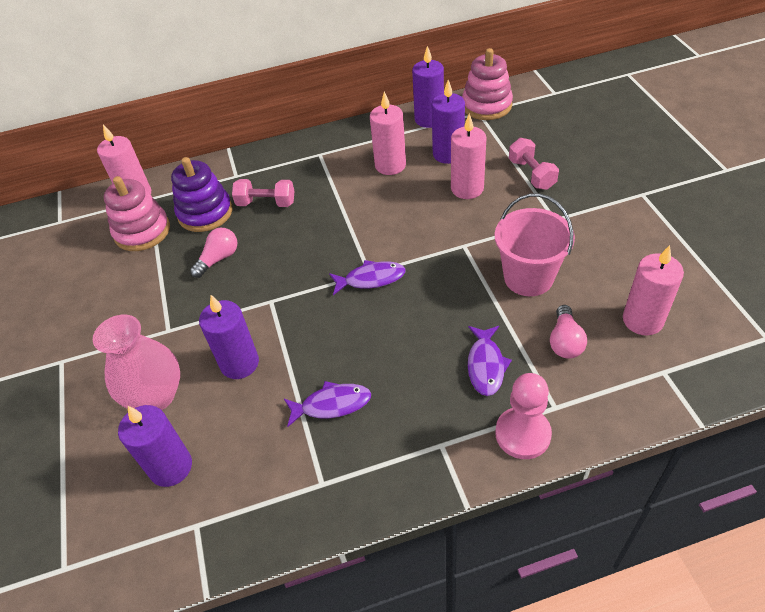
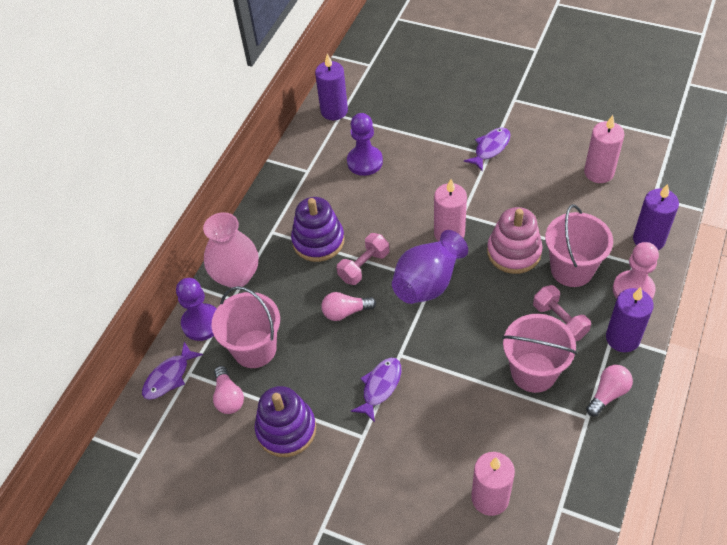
pink bucket: 1 -> 3
pink candle: 4 -> 3
pink light bulb: 2 -> 3
pink stacking toy: 2 -> 1
purple candle: 4 -> 3
purple pawn: 0 -> 2
purple stacking toy: 1 -> 2
purple vase: 0 -> 1

